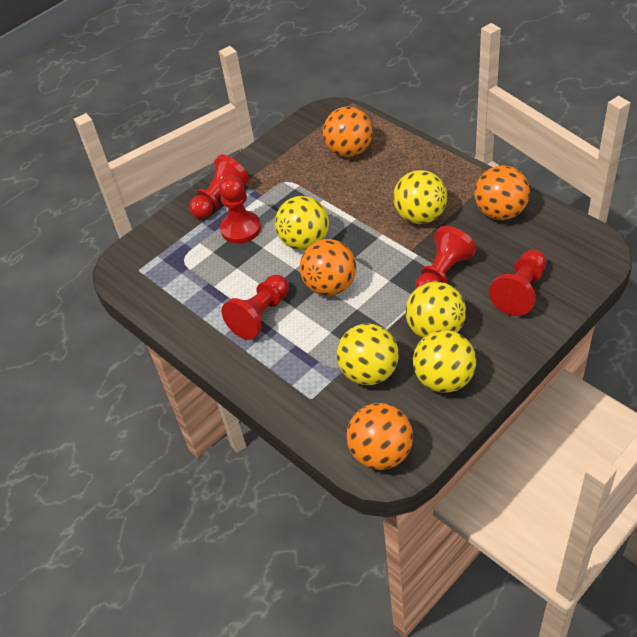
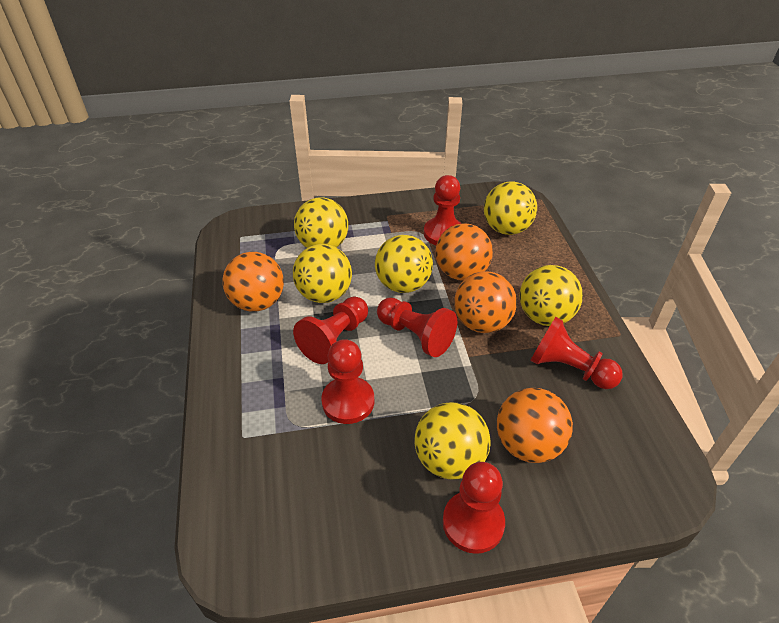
red pawn: 5 -> 6
yellow ball: 5 -> 6

